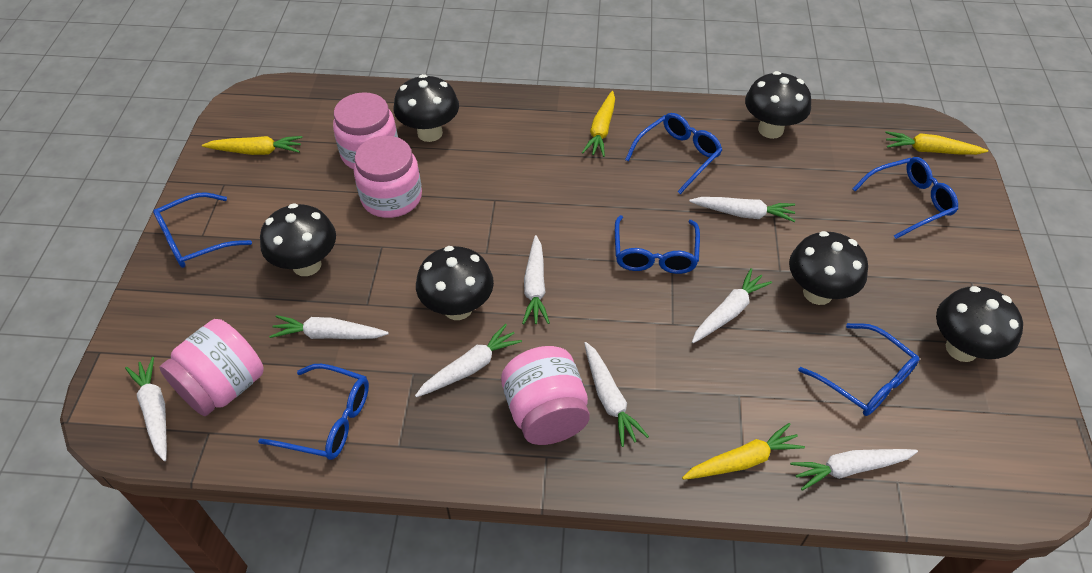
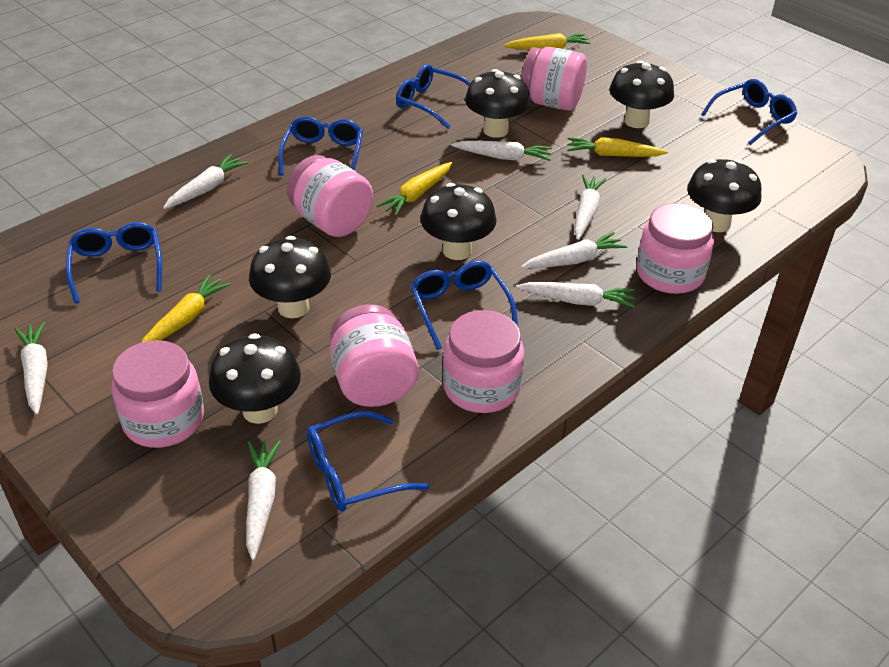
pink jar: 4 -> 6
white carrot: 8 -> 7

